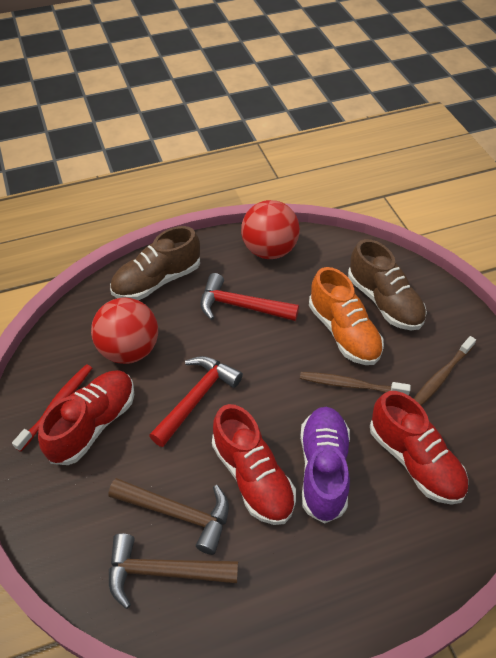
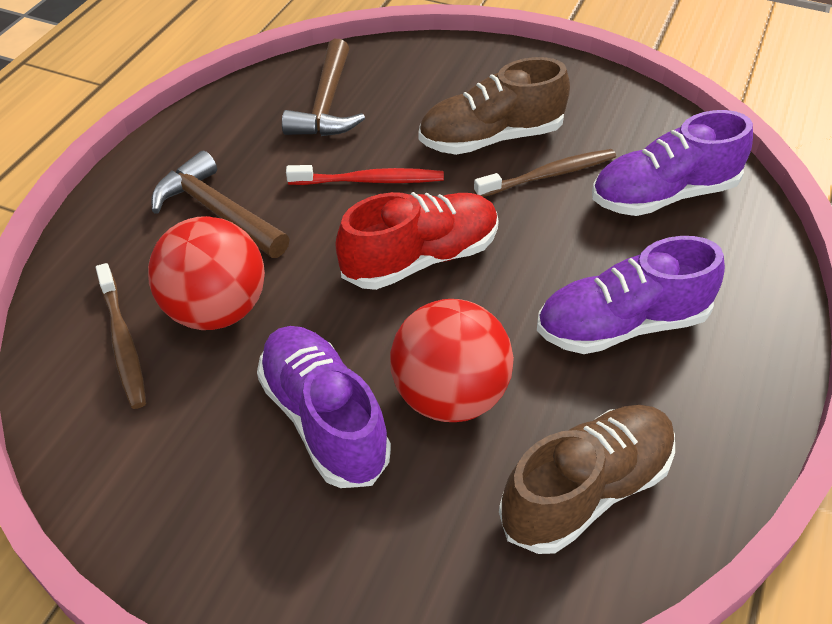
orange shoe: 1 -> 0
purple shoe: 1 -> 3
red hammer: 2 -> 0
red shoe: 3 -> 1

